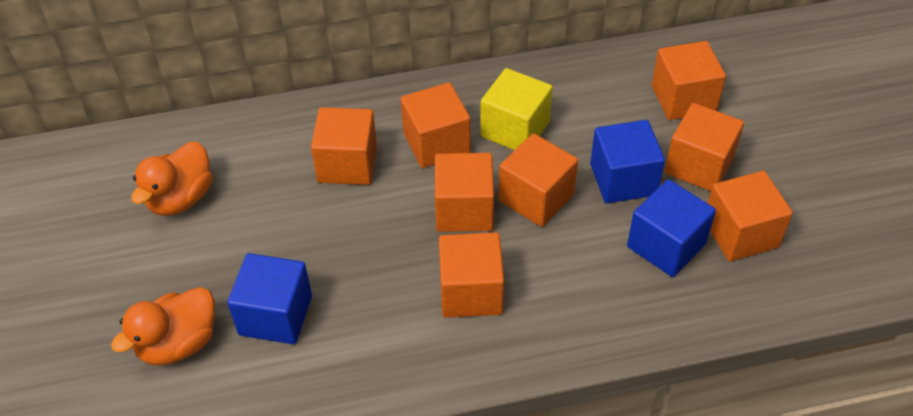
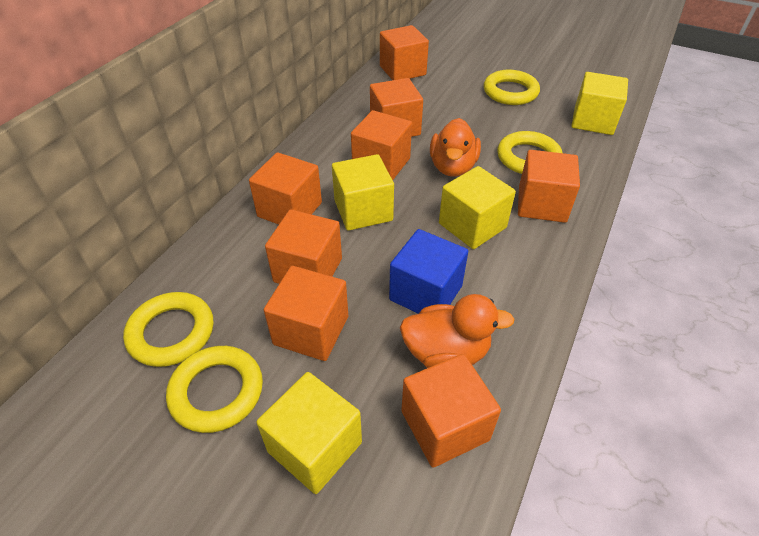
blue cube: 3 -> 1
yellow cube: 1 -> 4
yellow ring: 0 -> 4

